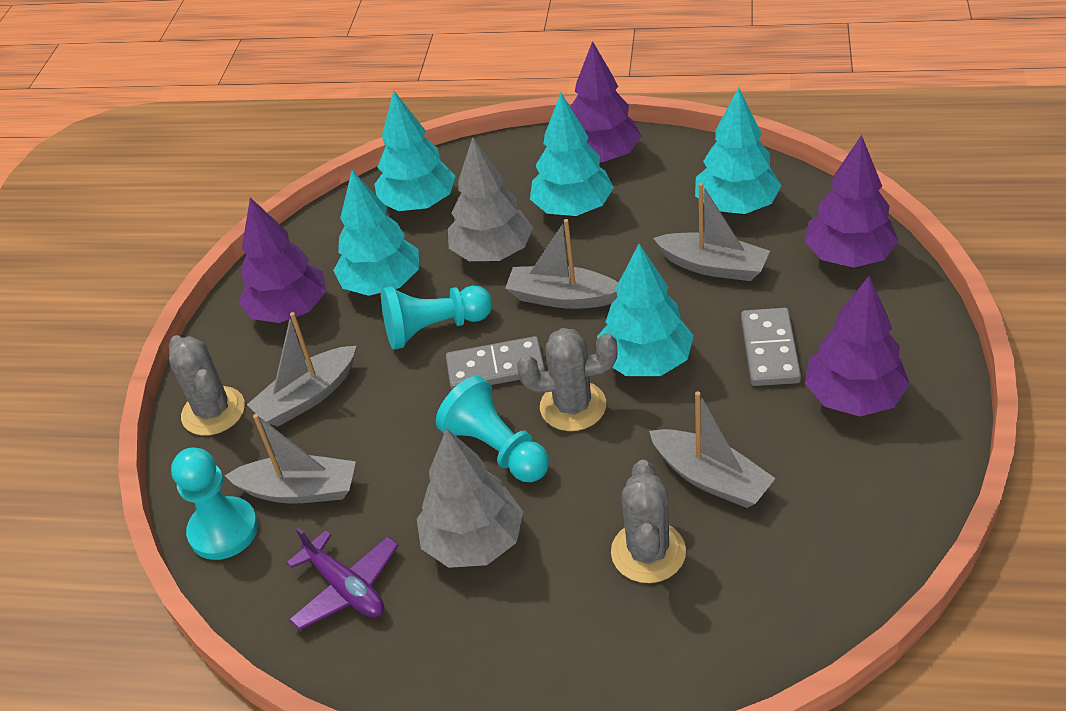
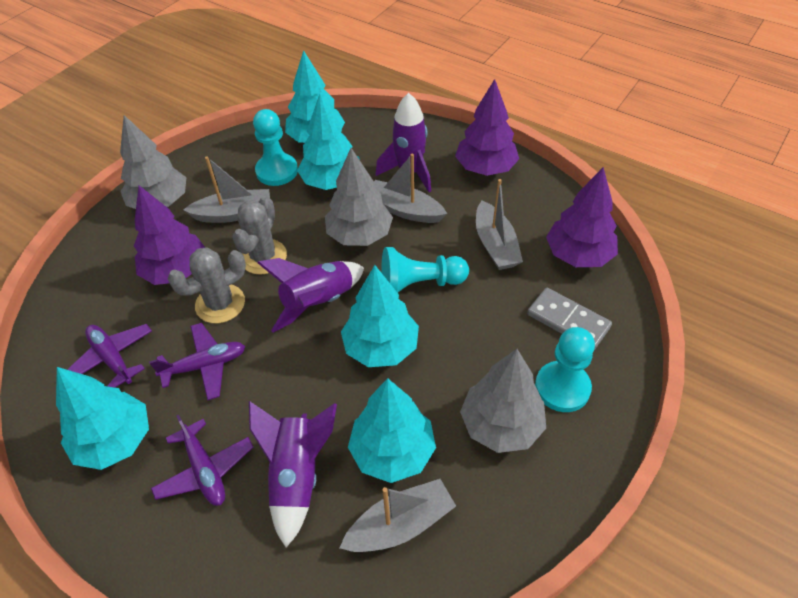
grey boat: 5 -> 4
grey cactus: 3 -> 2
grey domino: 2 -> 1
grey tree: 2 -> 3
purple plane: 1 -> 3
purple rocket: 0 -> 3
purple tree: 4 -> 3

